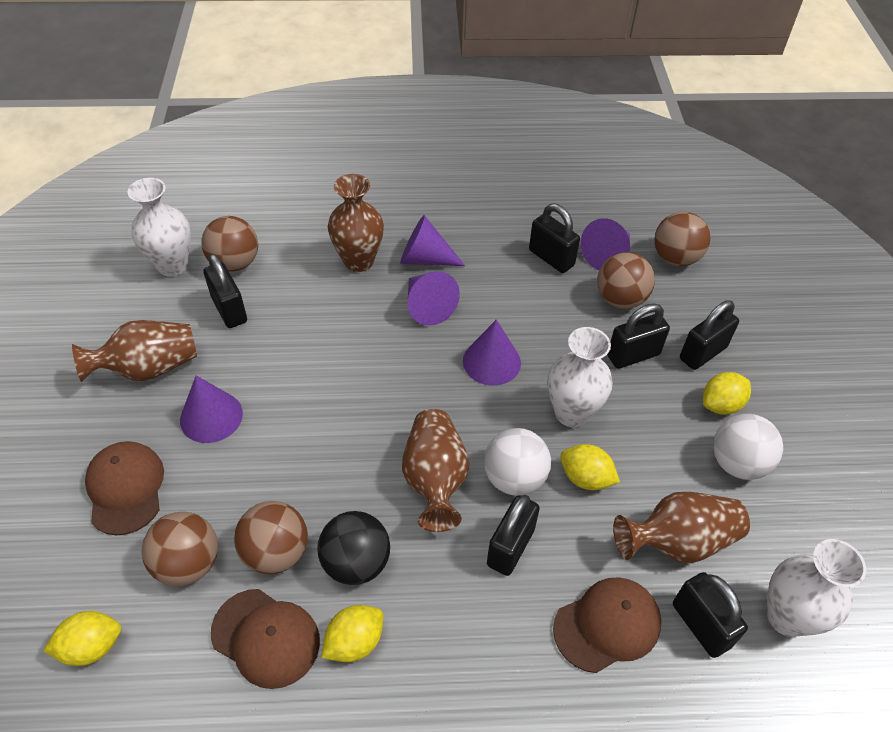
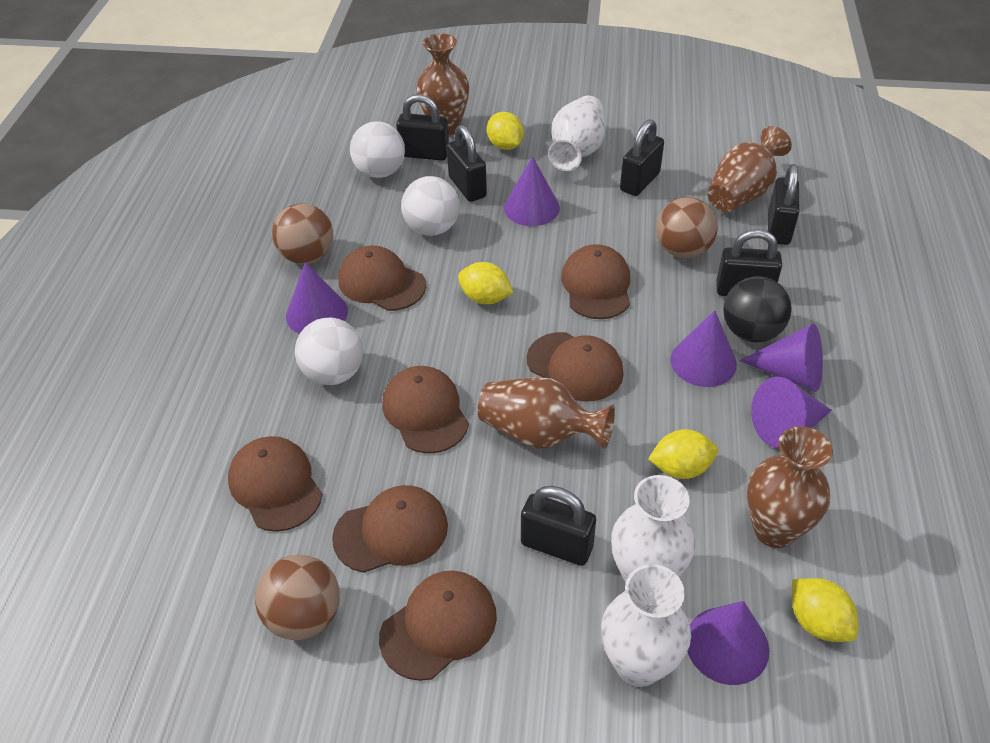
brown ball: 5 -> 3
brown cap: 3 -> 7
purple cone: 5 -> 6
white ball: 2 -> 3

